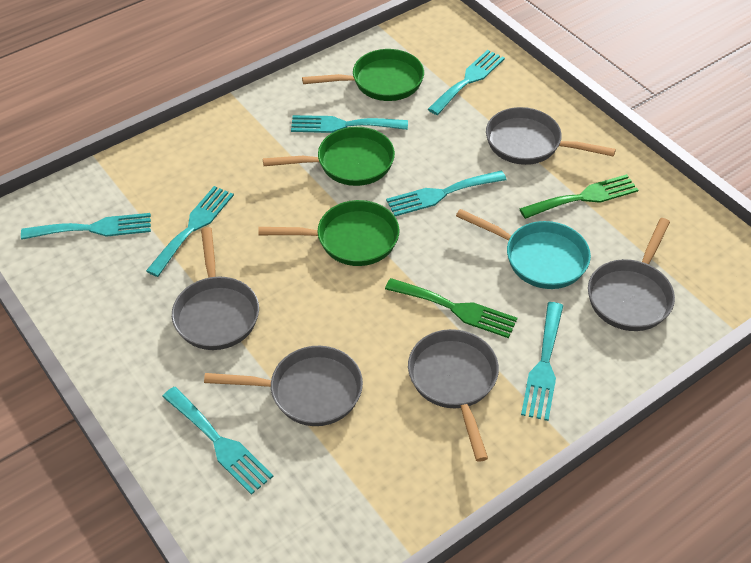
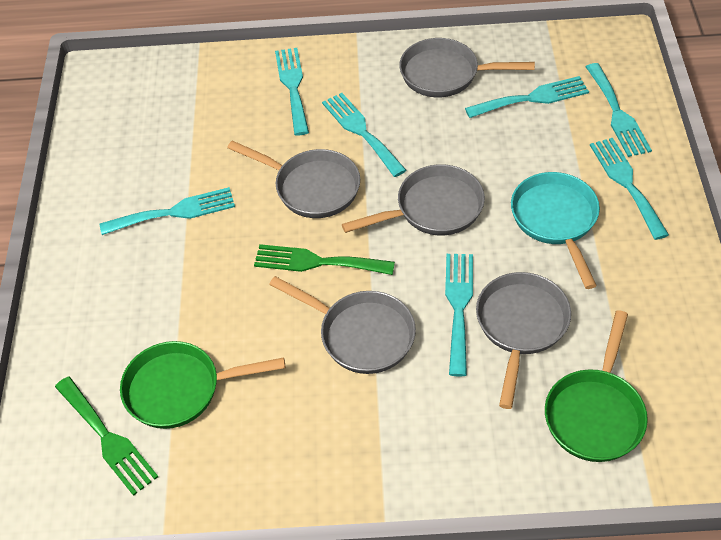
green pan: 3 -> 2

